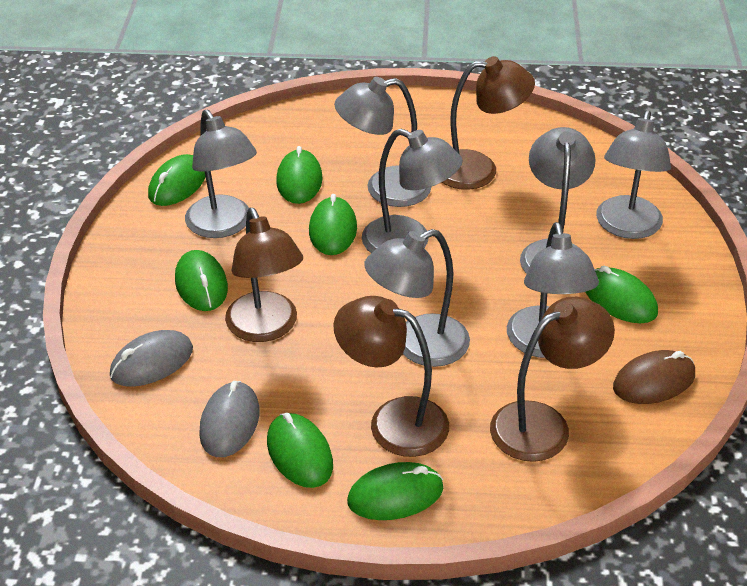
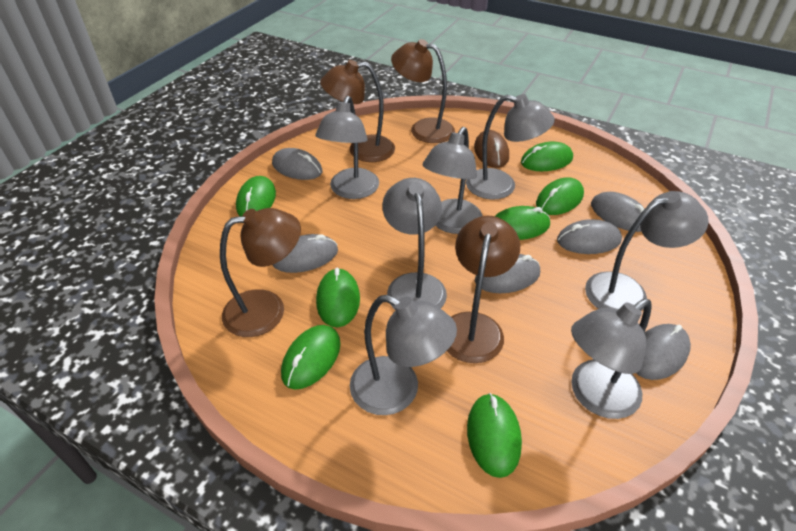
grey mouse: 2 -> 6

